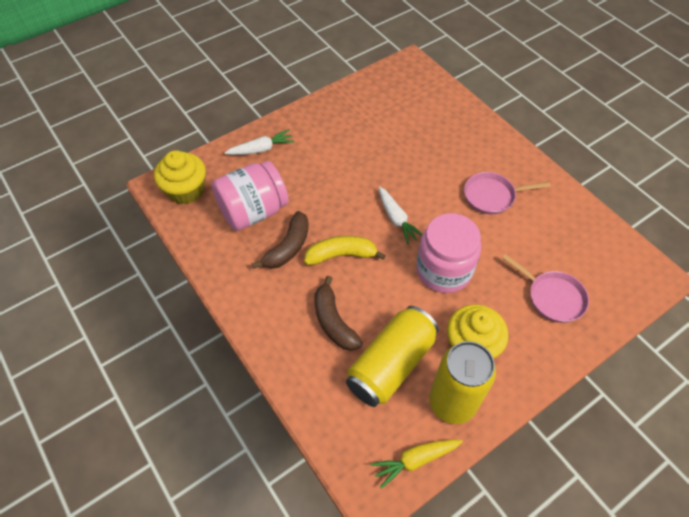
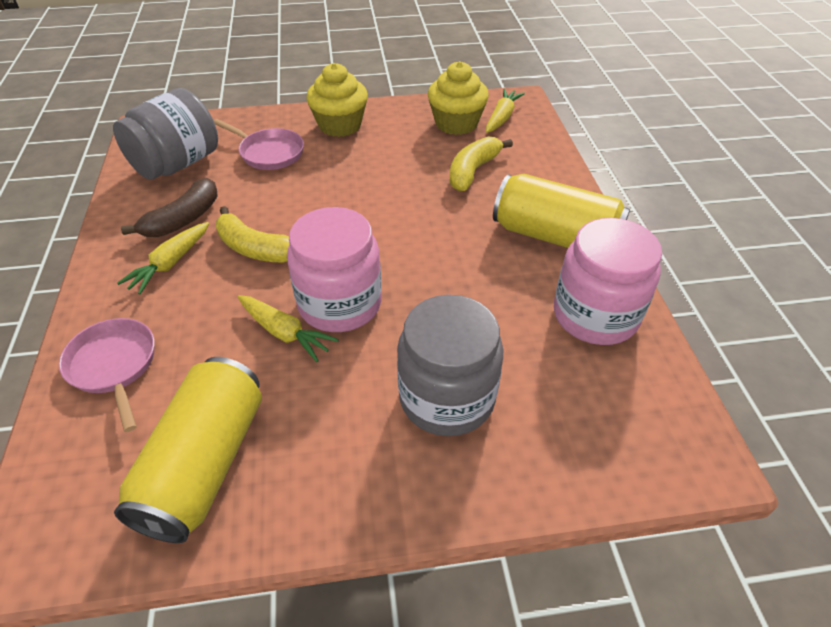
brown banana: 2 -> 1
grey jar: 0 -> 2
white carrot: 2 -> 0
yellow banana: 1 -> 2
yellow carrot: 1 -> 3

